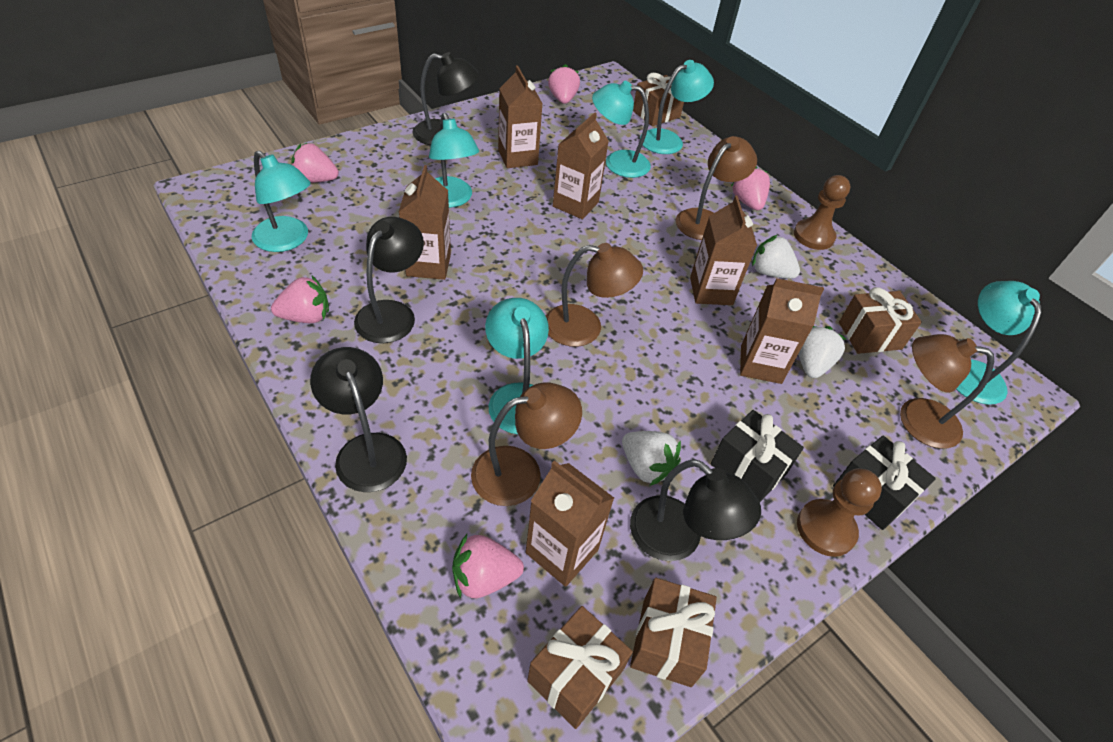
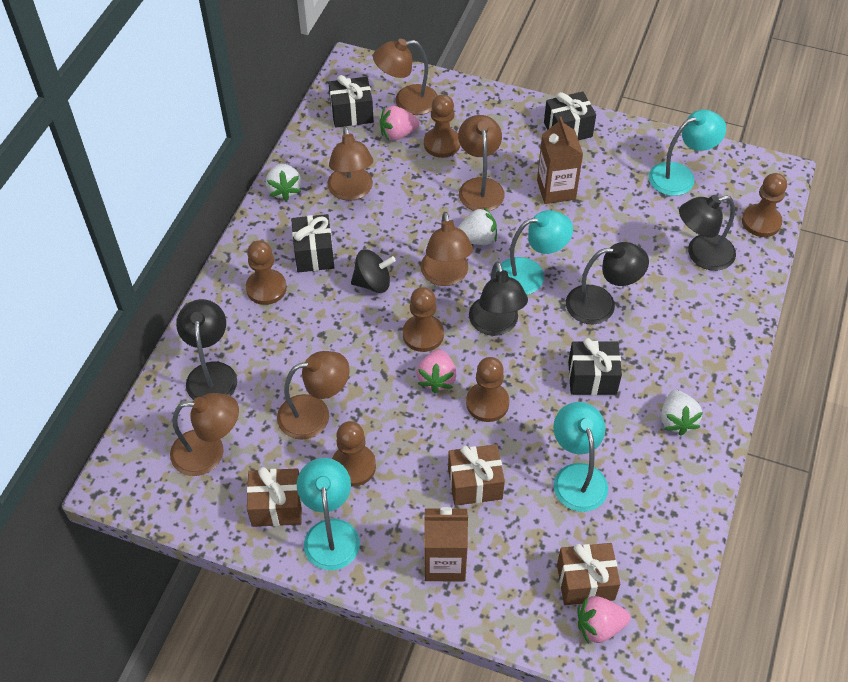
black gift: 2 -> 4
black spinning top: 0 -> 1
brown carton: 6 -> 2
brown gift: 4 -> 3
brown lamp: 4 -> 6
brown pawn: 2 -> 6
pink strawberry: 5 -> 3
turquoise lamp: 6 -> 4

